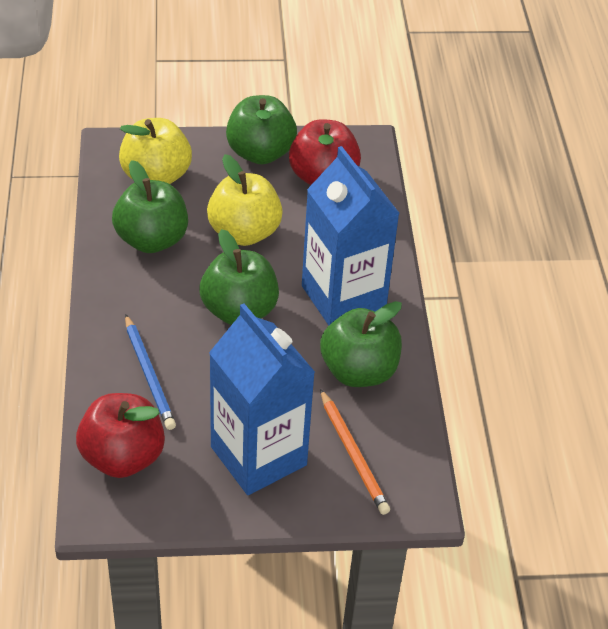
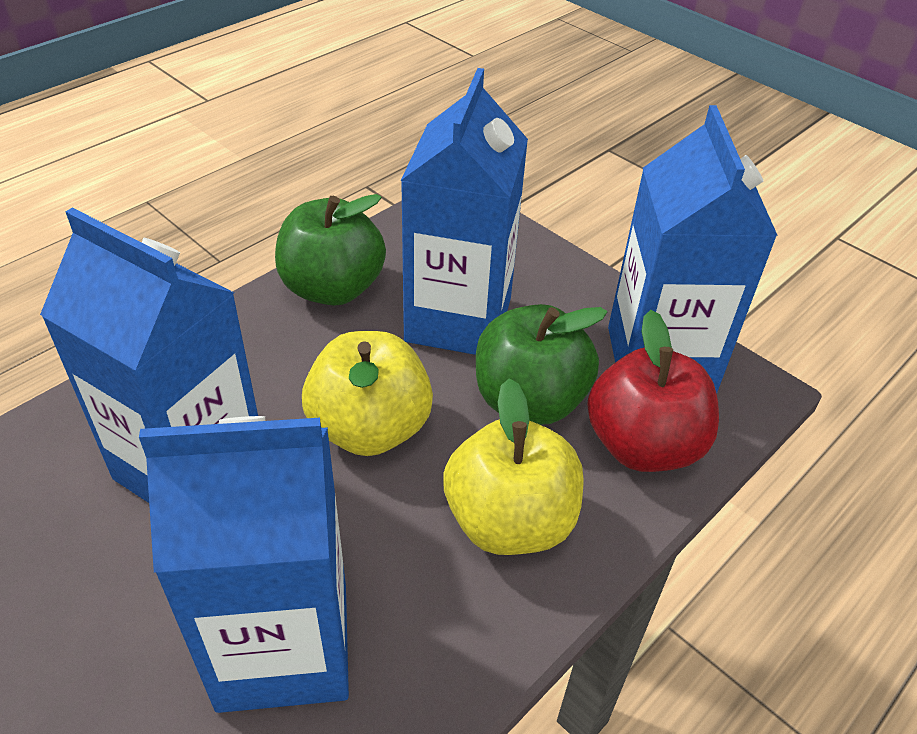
blue carton: 2 -> 4
blue pencil: 1 -> 0
green apple: 4 -> 2
orange pencil: 1 -> 0
red apple: 2 -> 1

